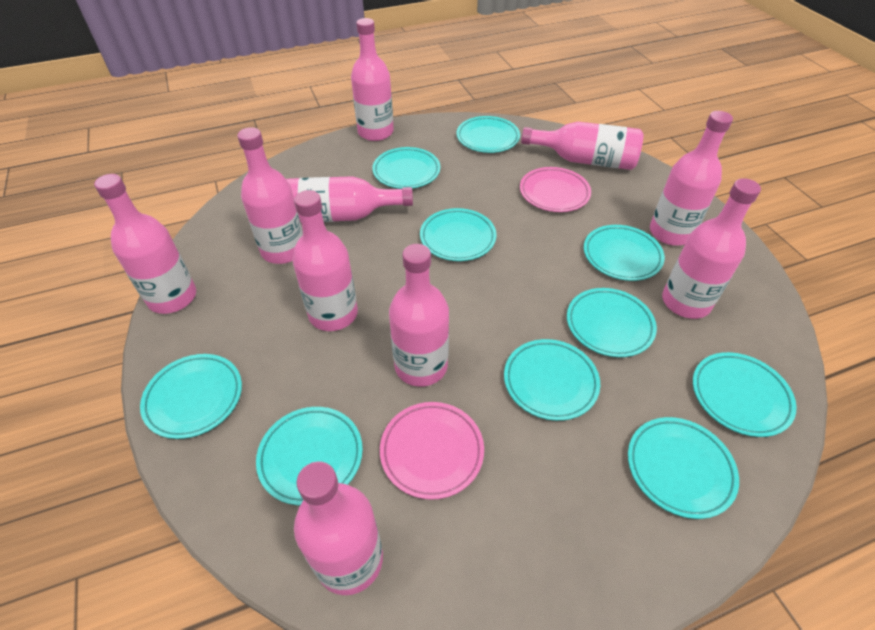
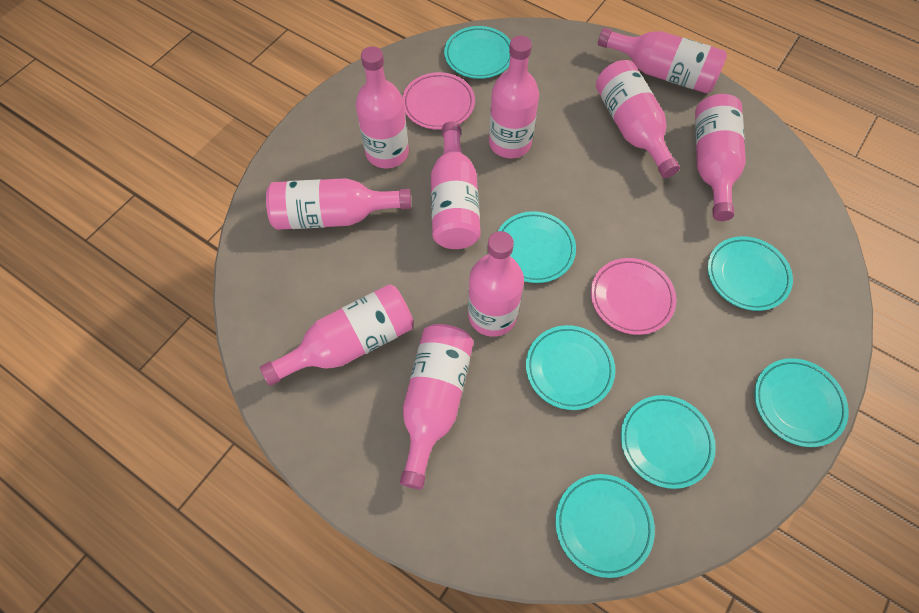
turquoise plate: 10 -> 7

